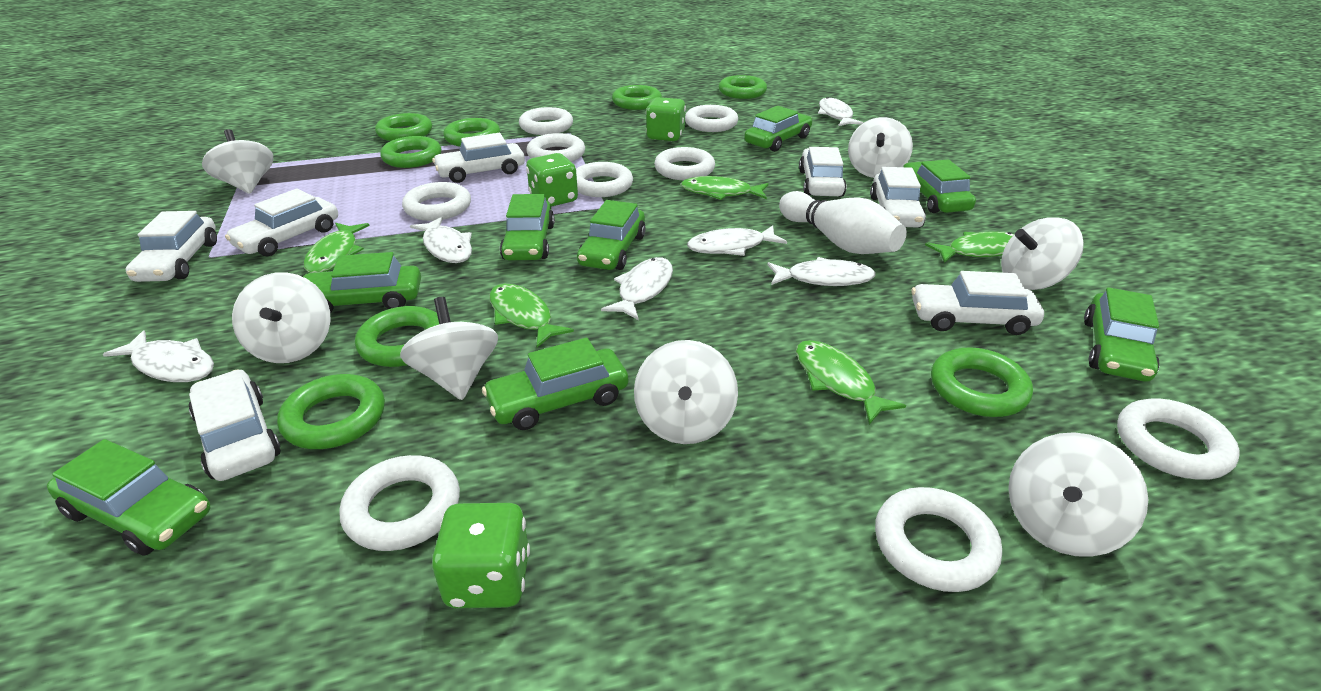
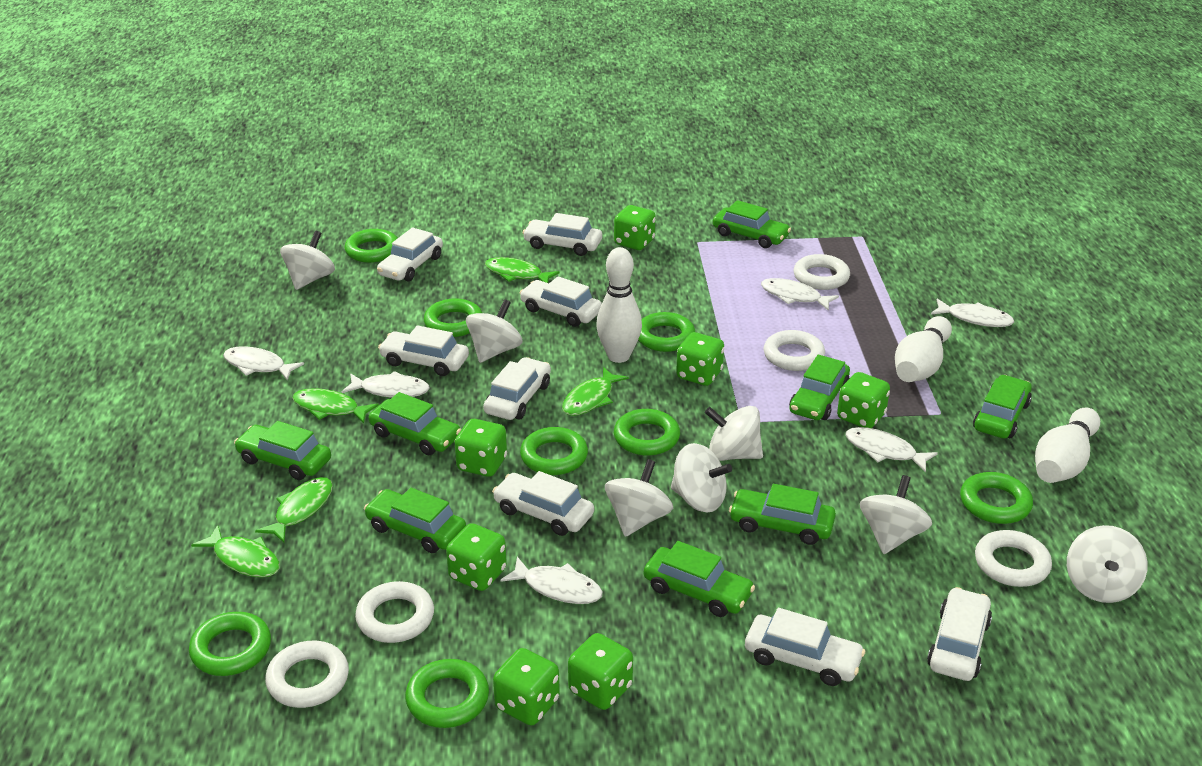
green dice: 3 -> 7
white bowling pin: 1 -> 3
white car: 7 -> 8
white ring: 9 -> 5

